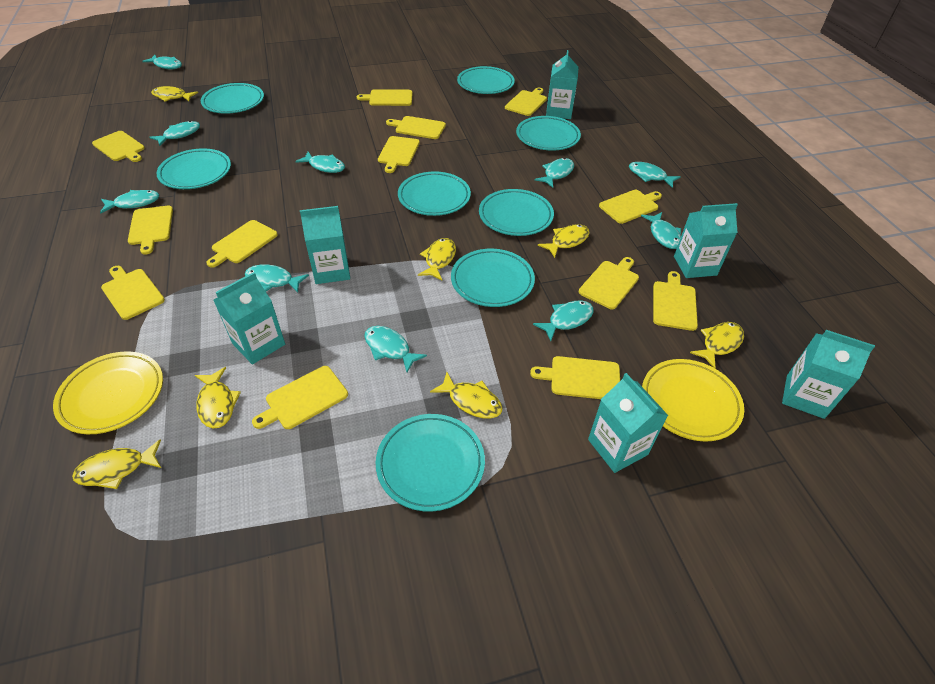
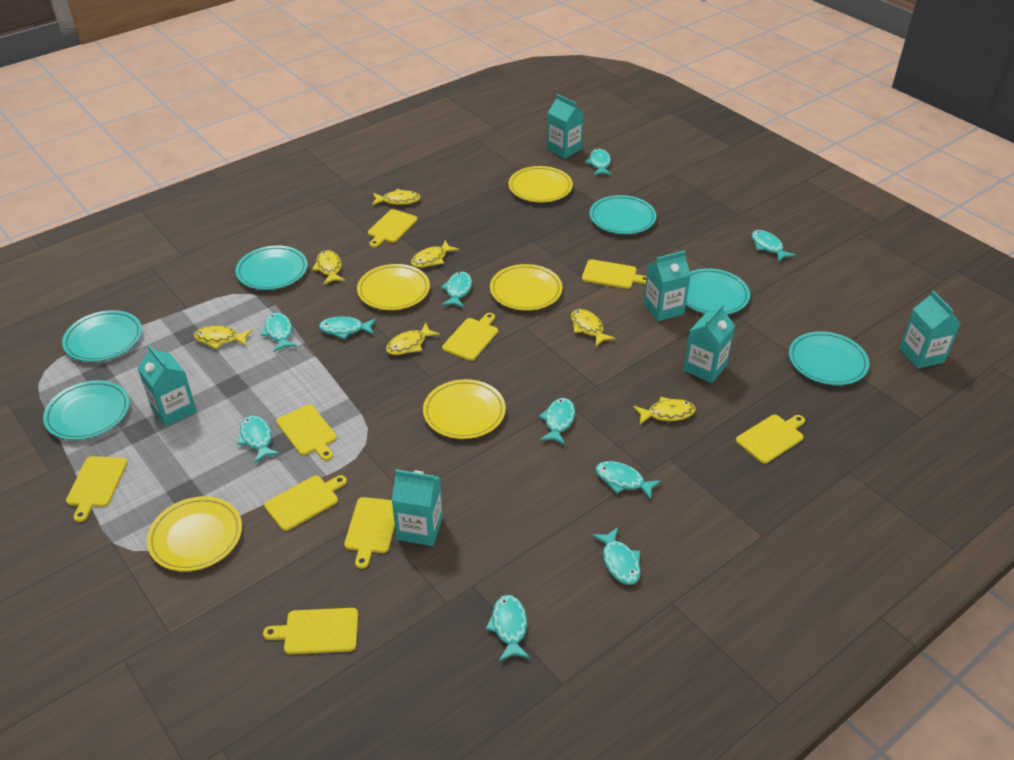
turquoise plate: 8 -> 6
yellow cutting board: 13 -> 9
yellow plate: 2 -> 5

